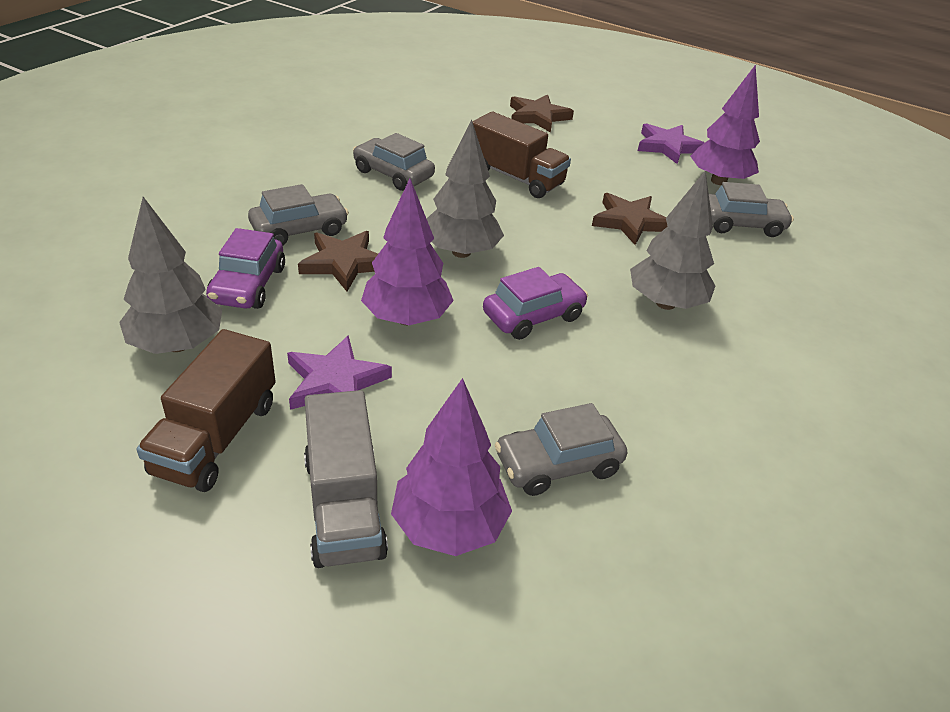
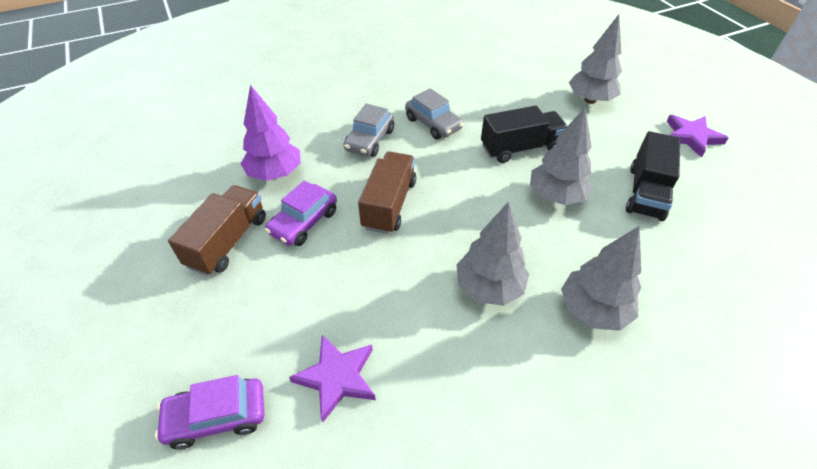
black truck: 0 -> 2
brown star: 3 -> 0
grey car: 4 -> 2
grey tree: 3 -> 4
grey truck: 1 -> 0
purple tree: 3 -> 1

